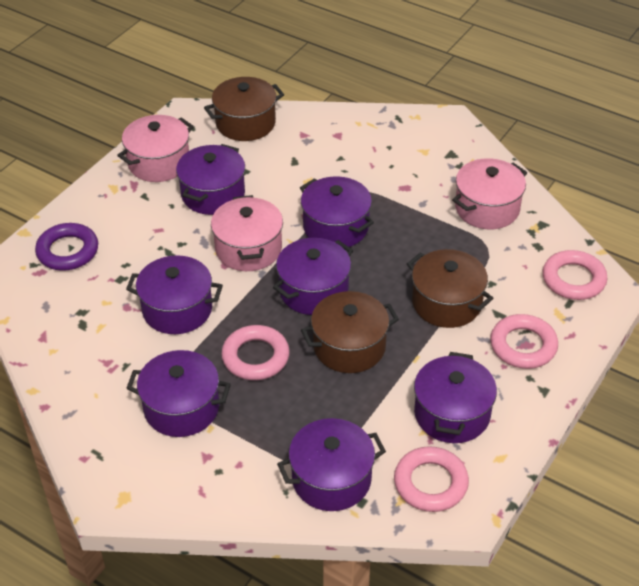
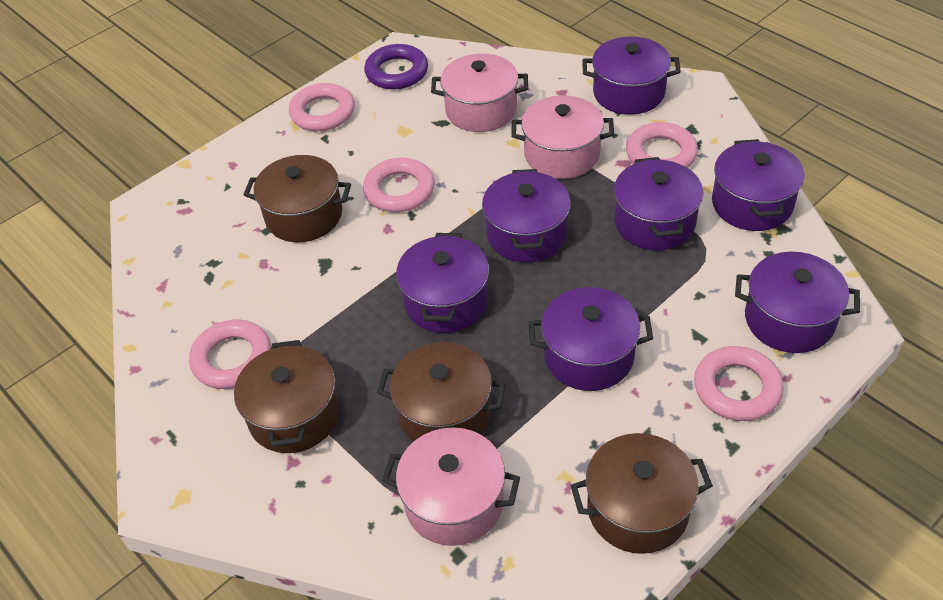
brown pot: 3 -> 4
pink ring: 4 -> 5

